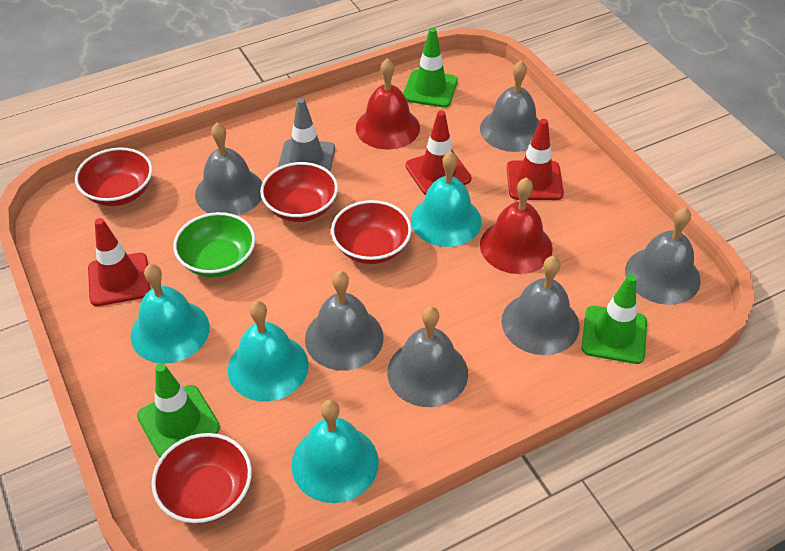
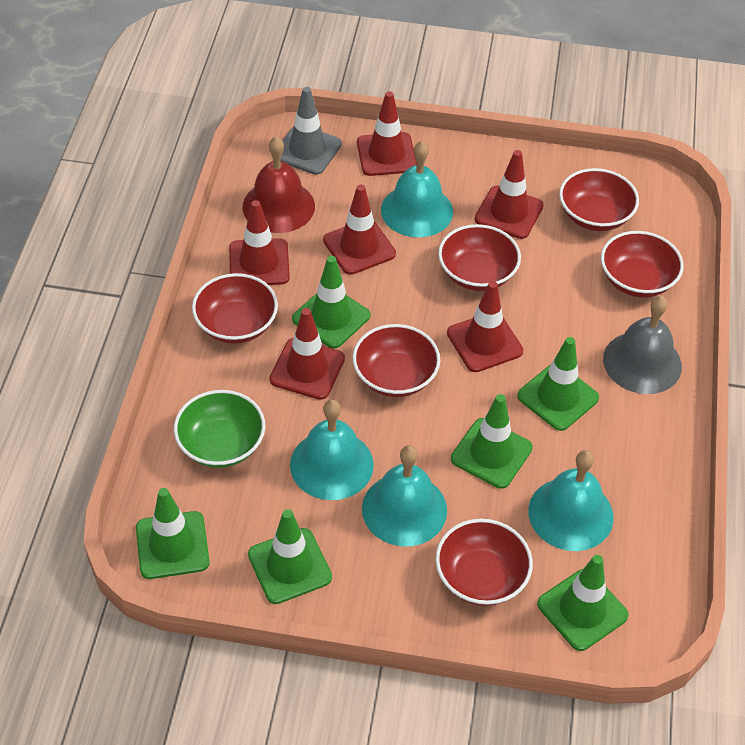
green traffic cone: 3 -> 6
grey bell: 6 -> 1
red bell: 2 -> 1
red bowl: 4 -> 6
red traffic cone: 3 -> 6

